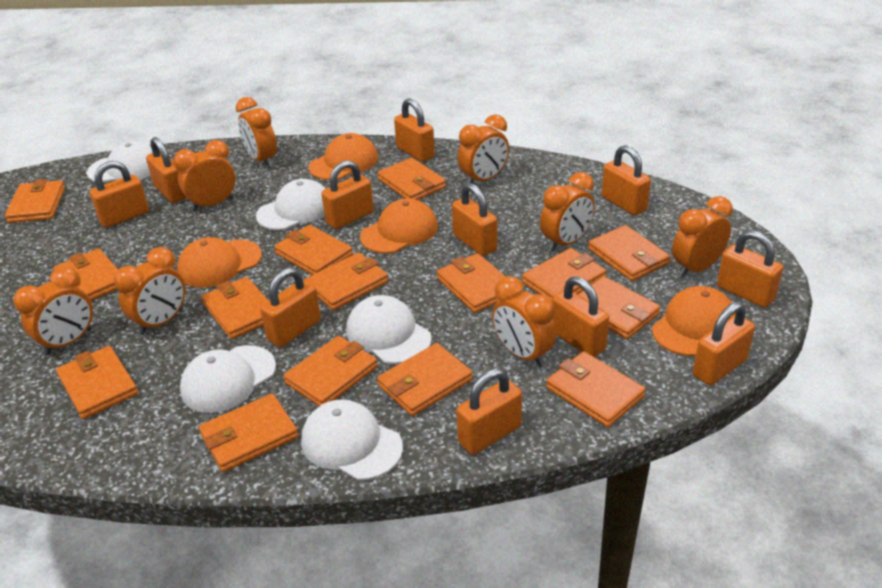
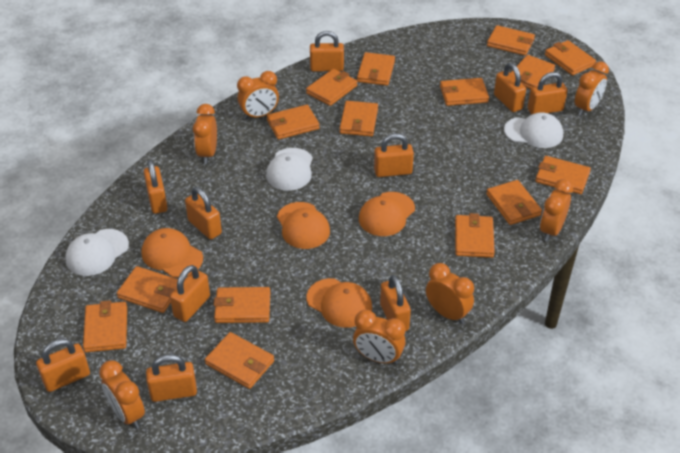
orange clock: 8 -> 7
orange padlock: 11 -> 10
white cap: 5 -> 3

